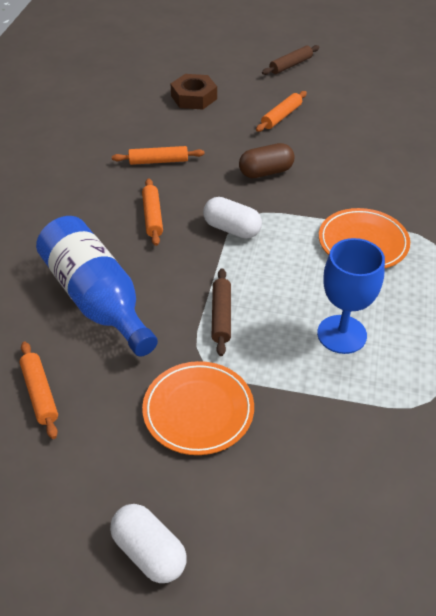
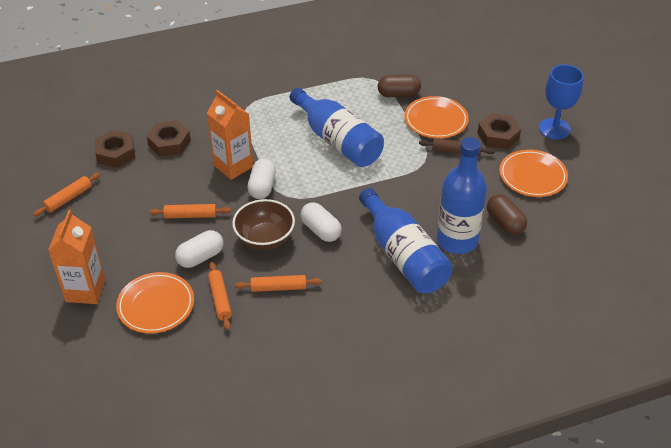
blue bottle: 1 -> 3
brown bowl: 0 -> 1
brown capsule: 1 -> 2
brown nut: 1 -> 3
brown rolling pin: 2 -> 1
orange carton: 0 -> 2
orange plate: 2 -> 3
white capsule: 2 -> 3

